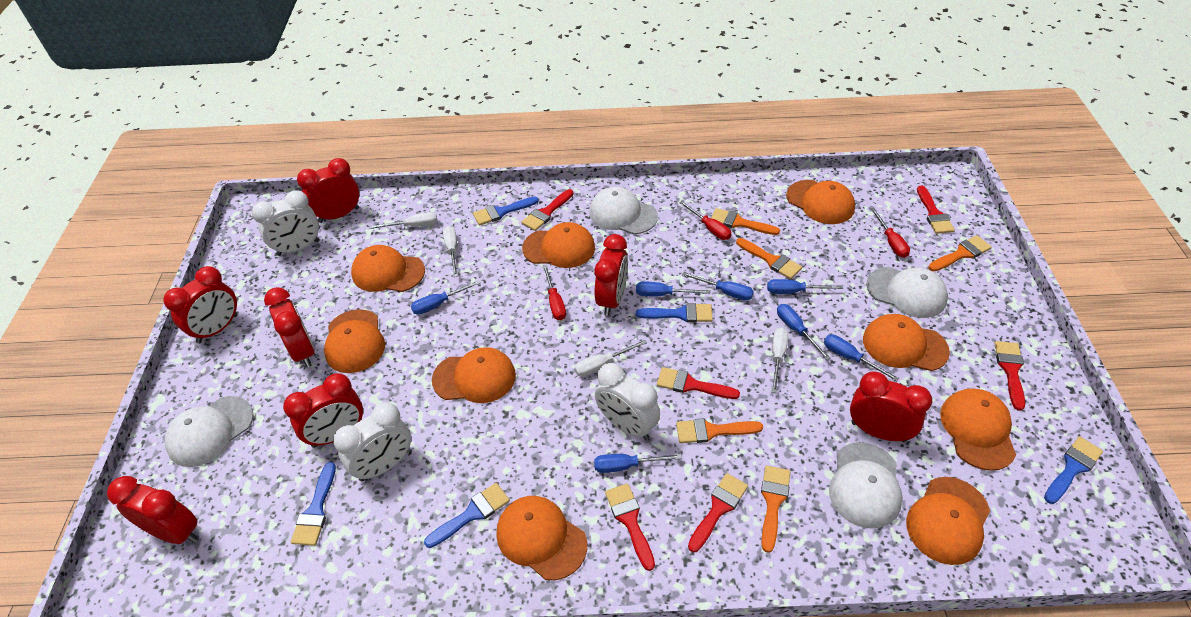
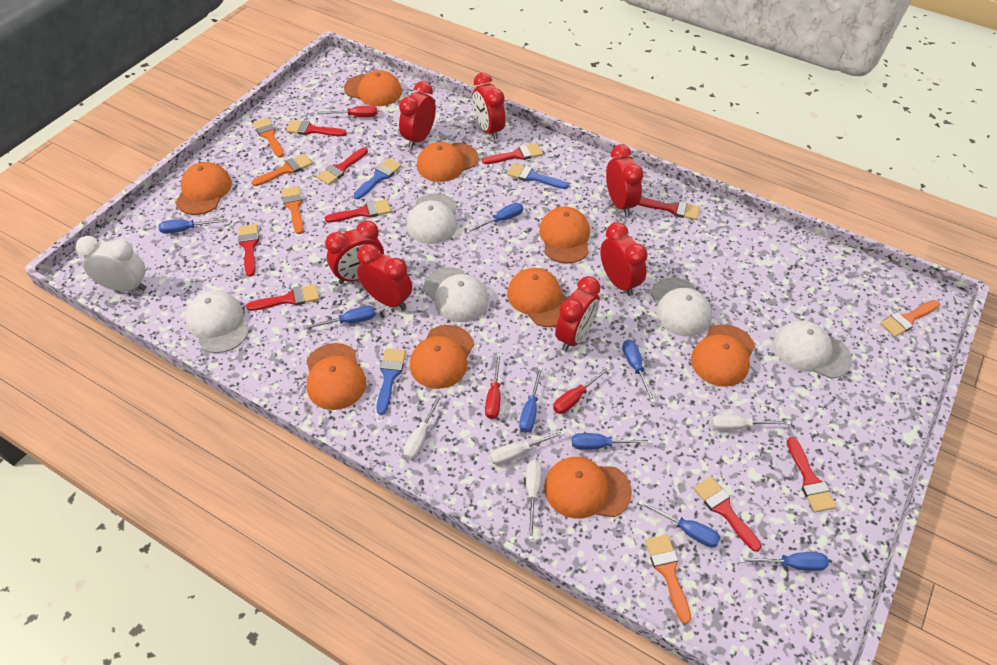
blue brush: 5 -> 3
blue screwdriver: 7 -> 8
red brush: 6 -> 9
white cap: 4 -> 5
white clock: 3 -> 1

